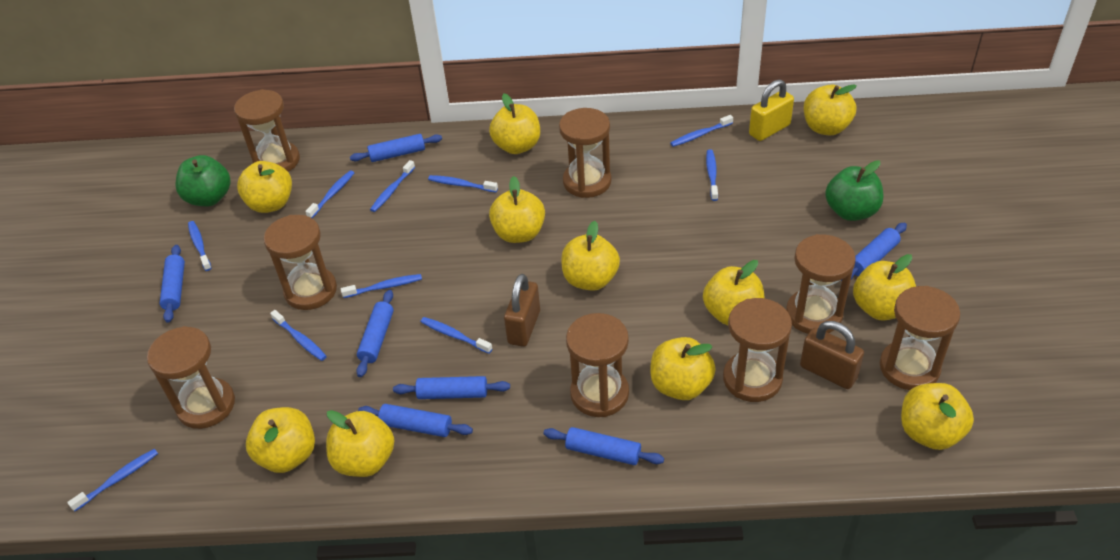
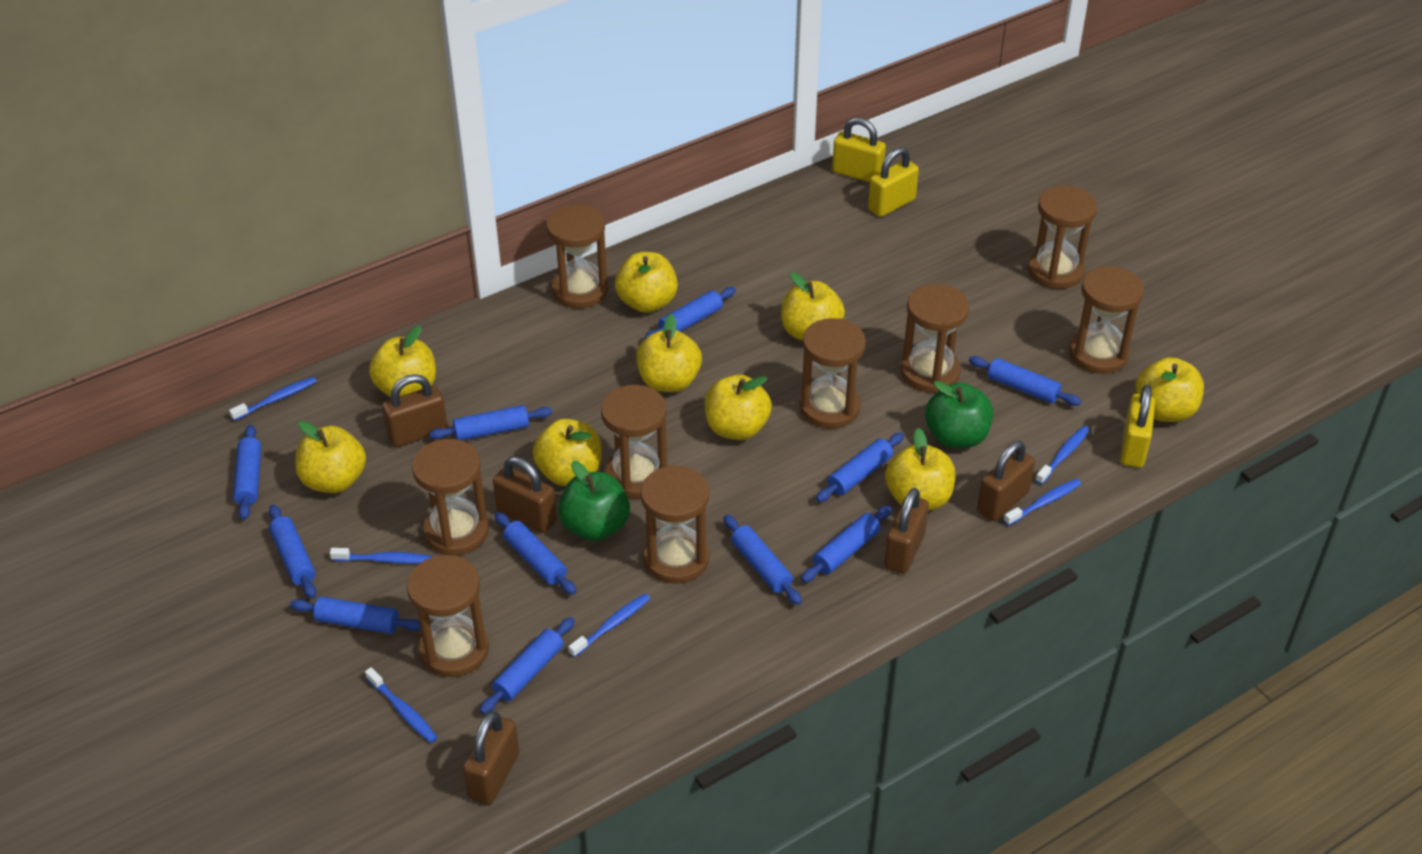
blue rolling pin: 7 -> 11
blue toothbrush: 10 -> 6
brown hourglass: 8 -> 9
brown padlock: 2 -> 5
yellow apple: 11 -> 9
yellow padlock: 1 -> 3

